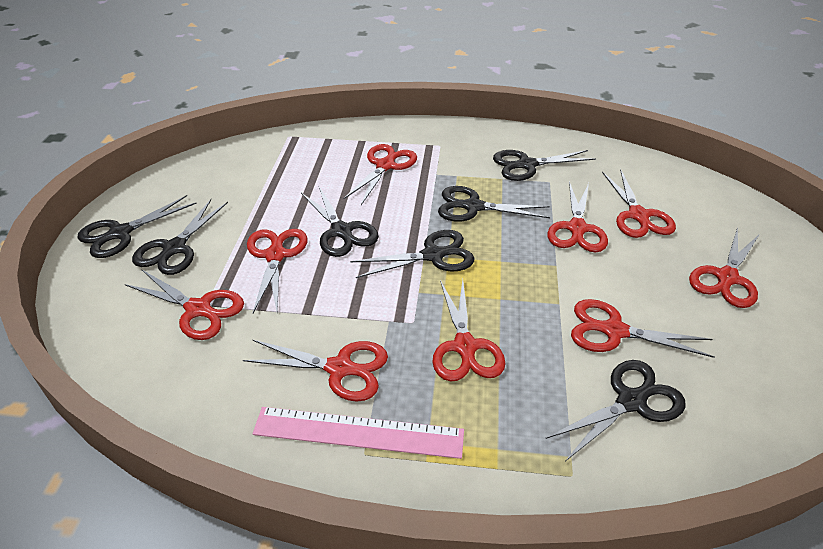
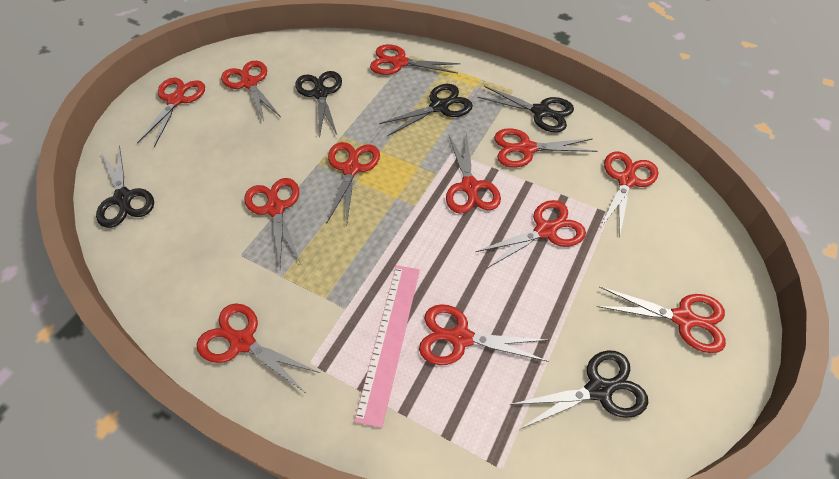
black scissors: 7 -> 5
red scissors: 9 -> 12

